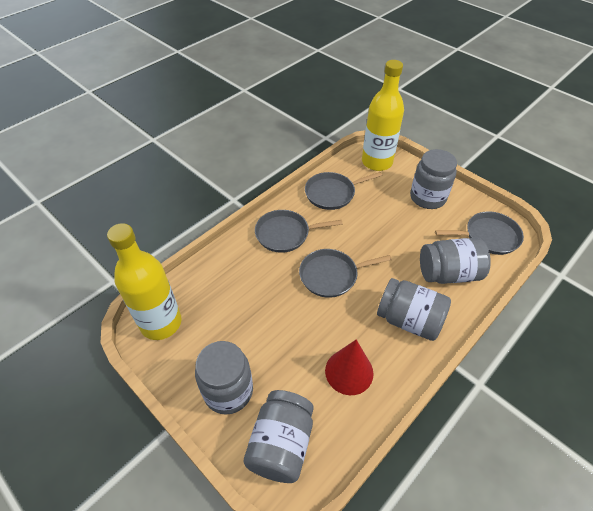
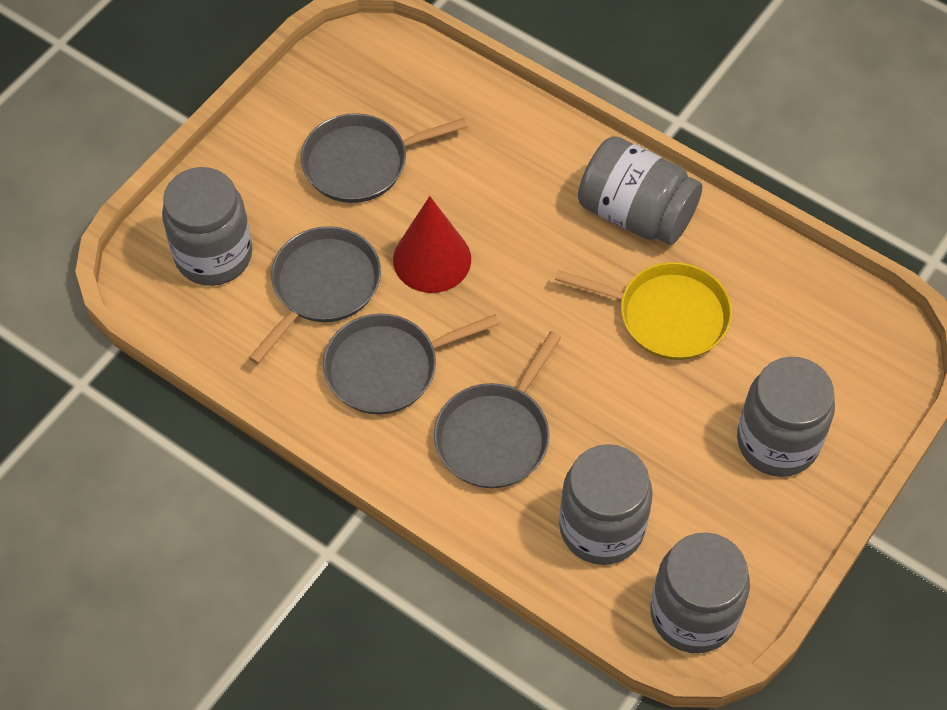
yellow bottle: 2 -> 0
yellow pan: 0 -> 1

